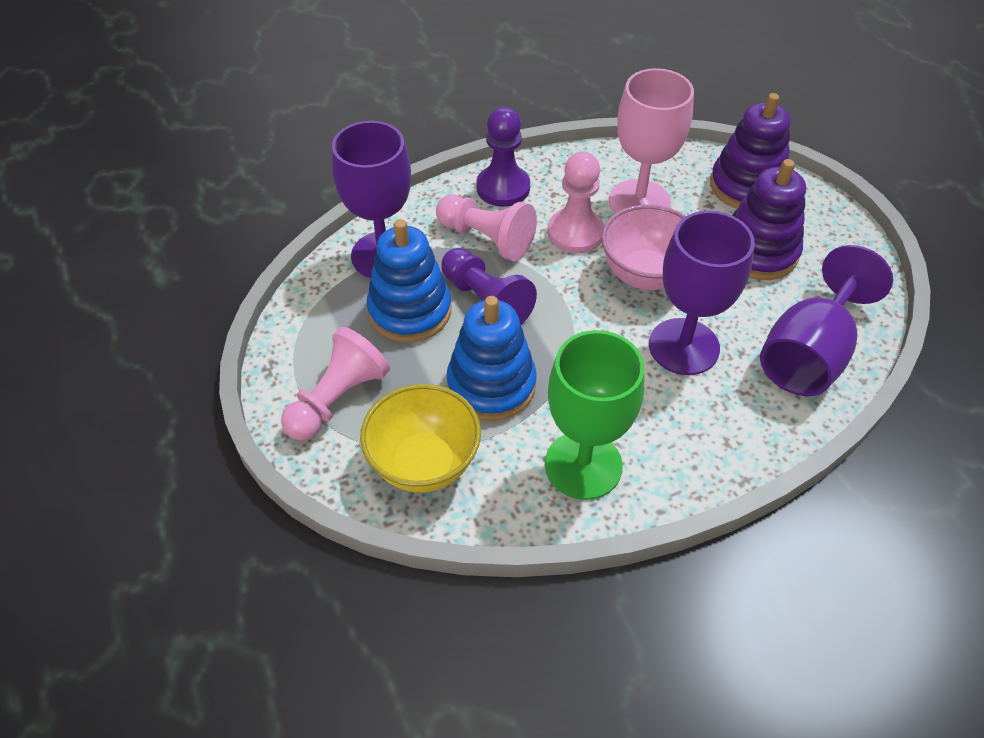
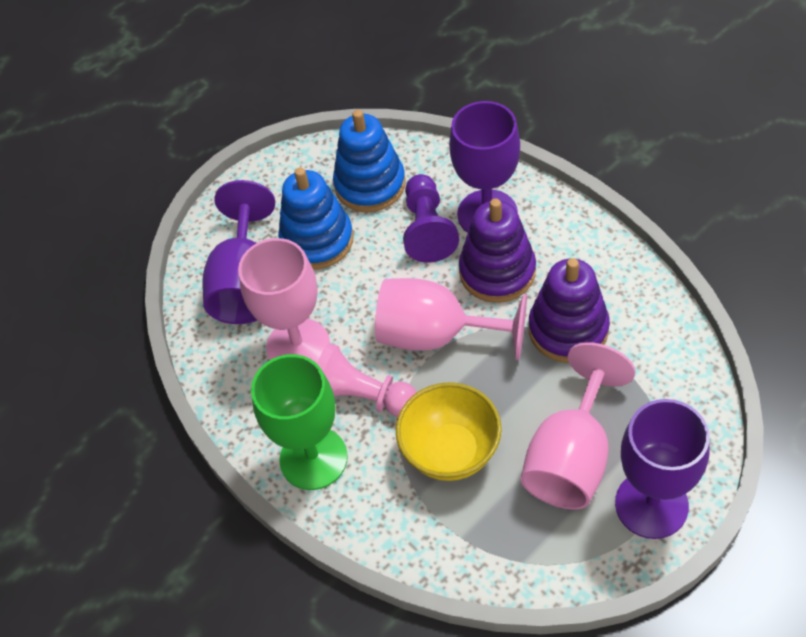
pink bowl: 1 -> 0
pink goblet: 1 -> 3
pink pawn: 3 -> 1
purple pawn: 2 -> 1

